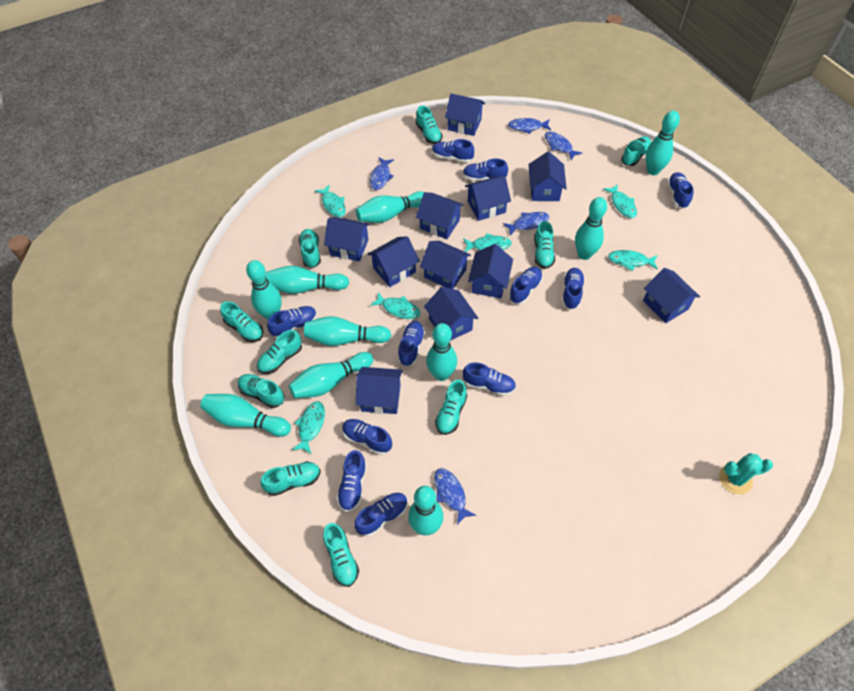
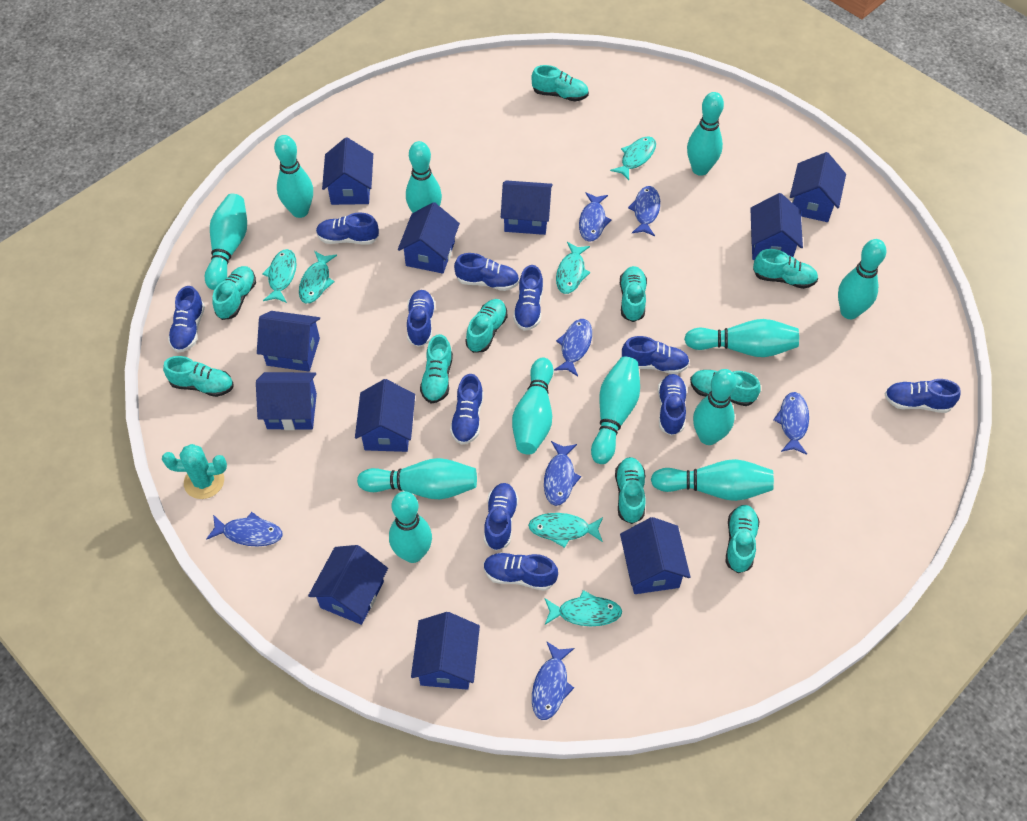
blue fish: 5 -> 7
turquoise bowling pin: 10 -> 12

